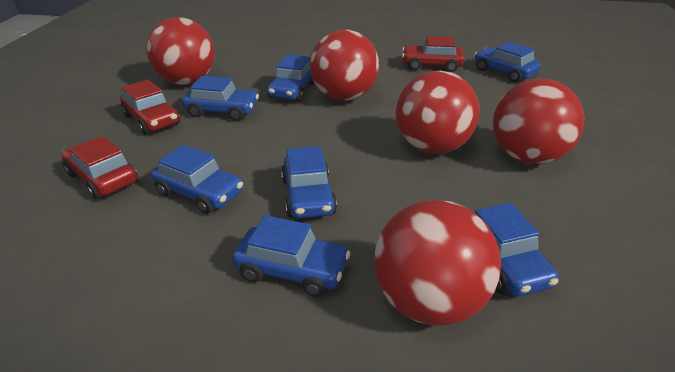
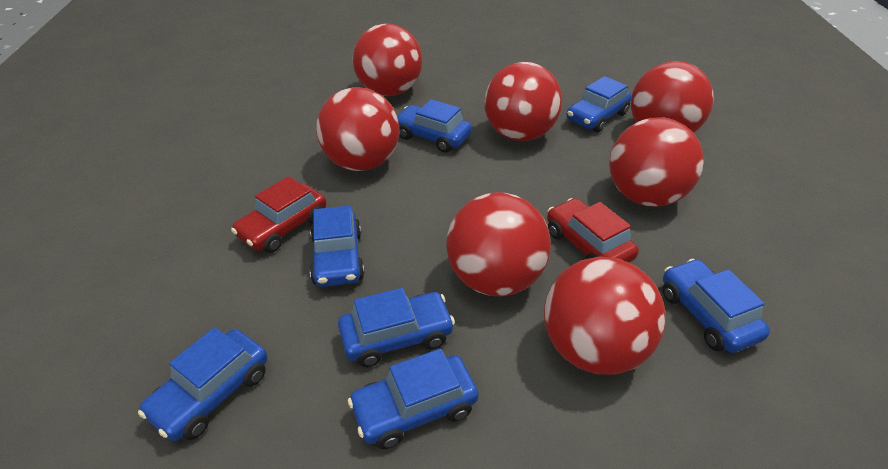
red ball: 5 -> 7
red car: 3 -> 2

